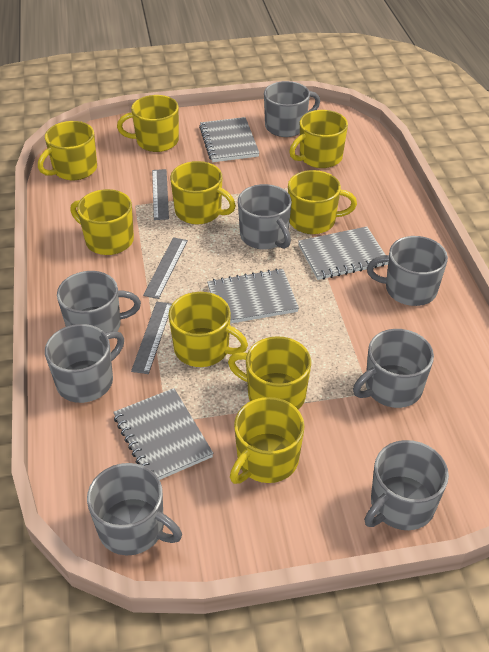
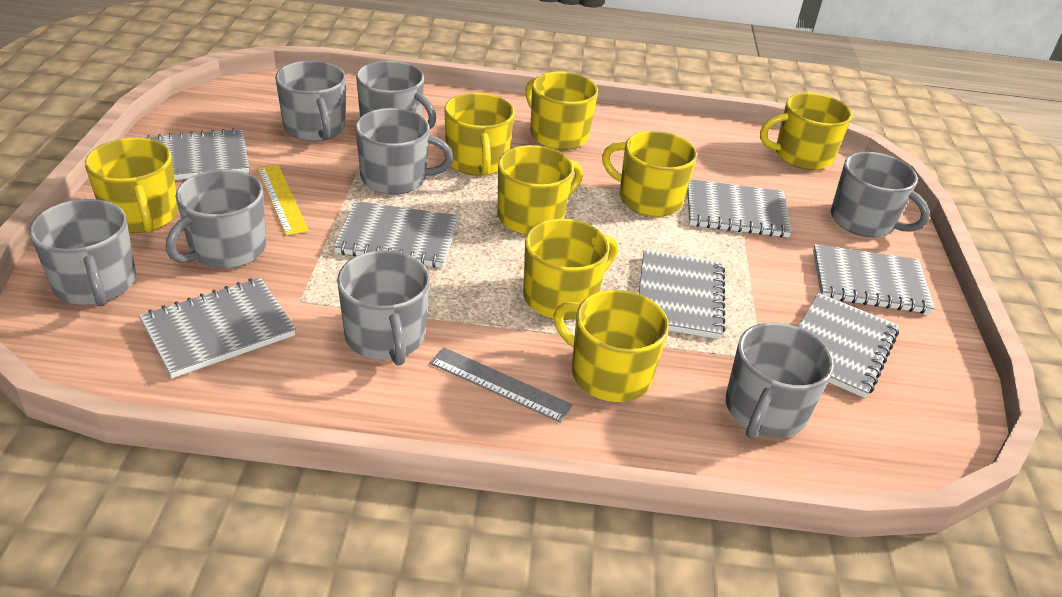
grey notebook: 4 -> 7
grey ruler: 3 -> 1
yellow mug: 9 -> 8
yellow ruler: 0 -> 1

